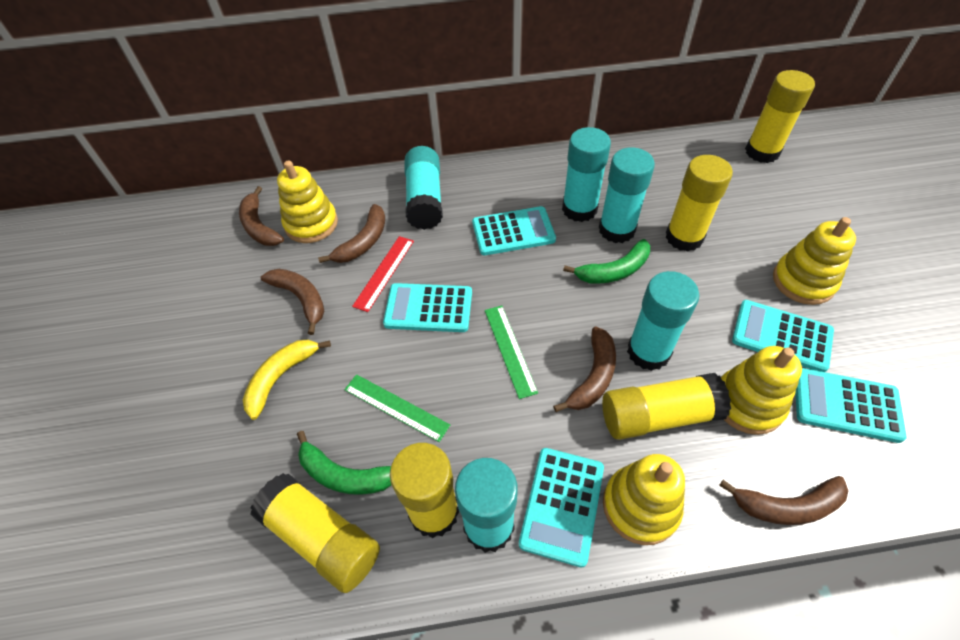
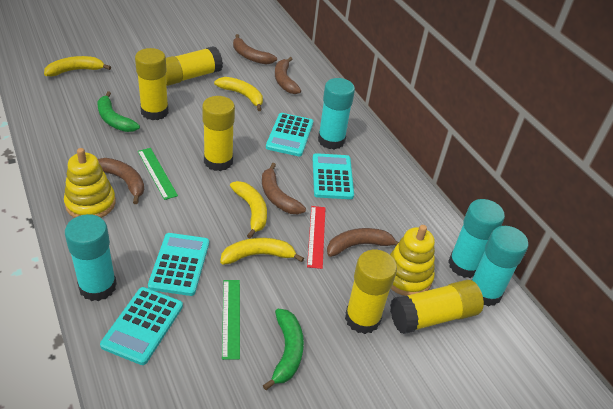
turquoise calculator: 5 -> 4
turquoise glue stick: 5 -> 4
yellow banana: 1 -> 4
yellow stacking toy: 4 -> 2

